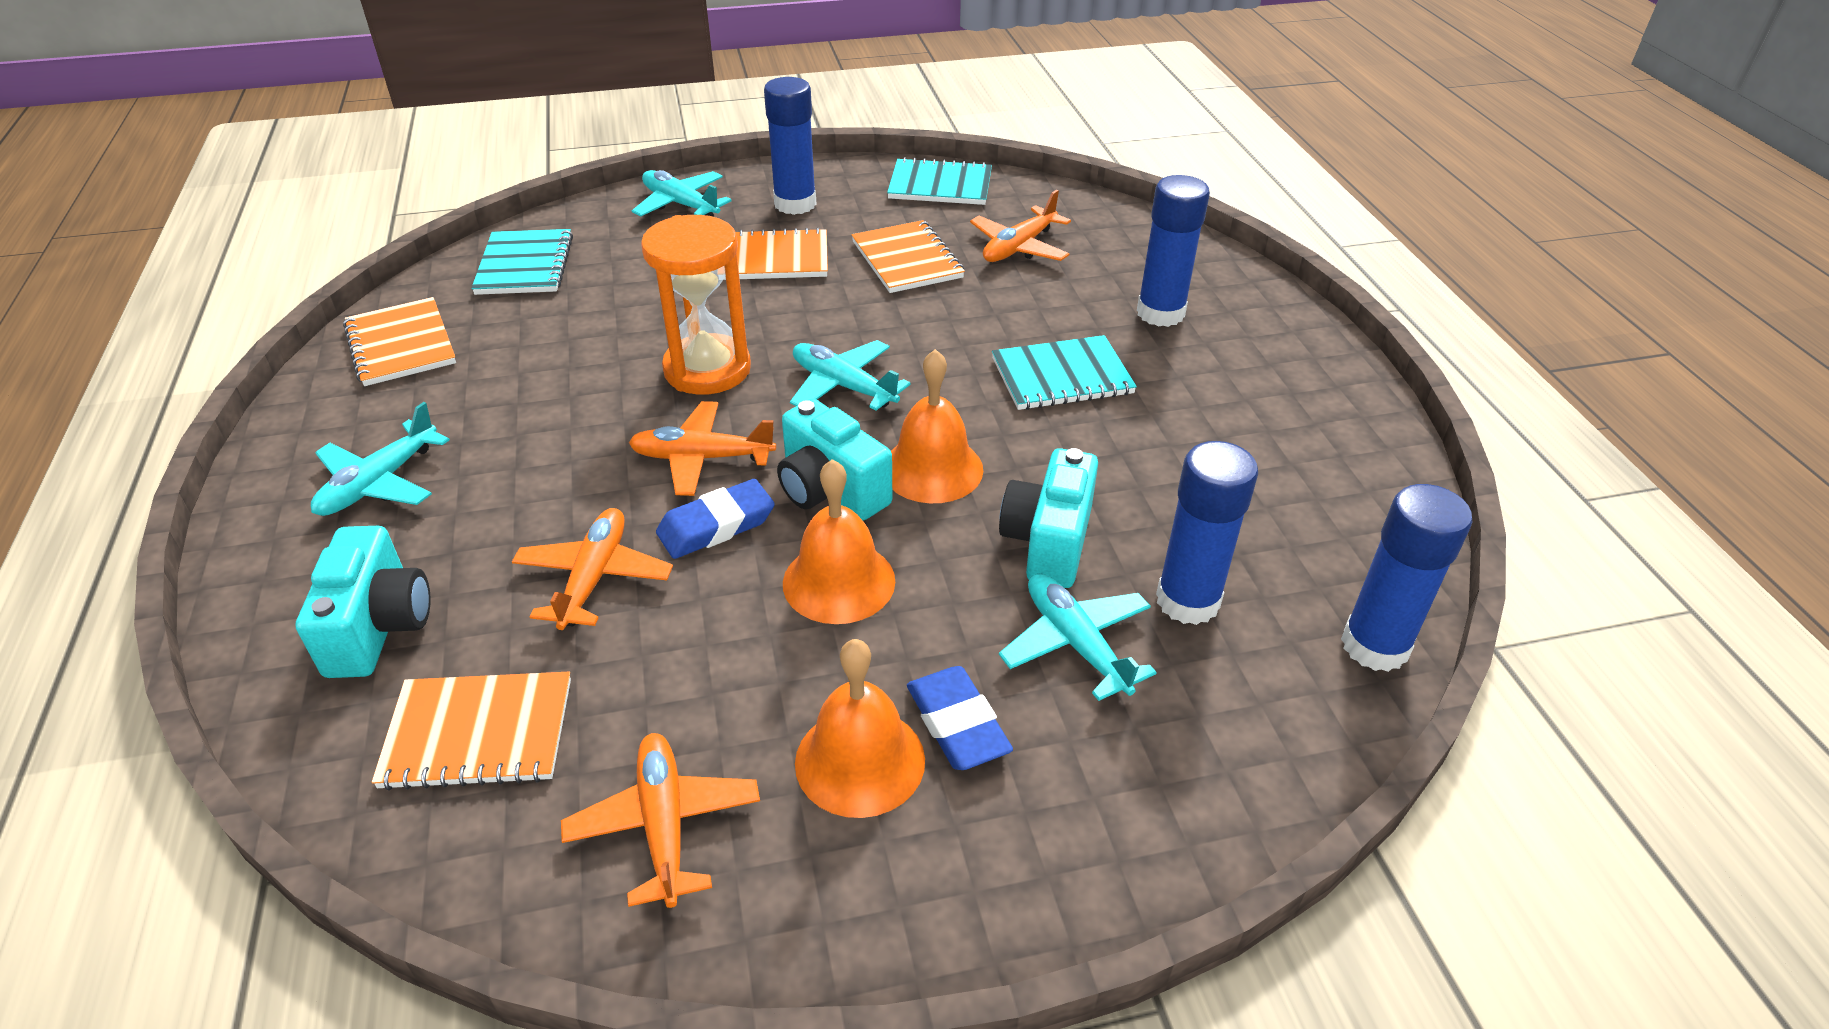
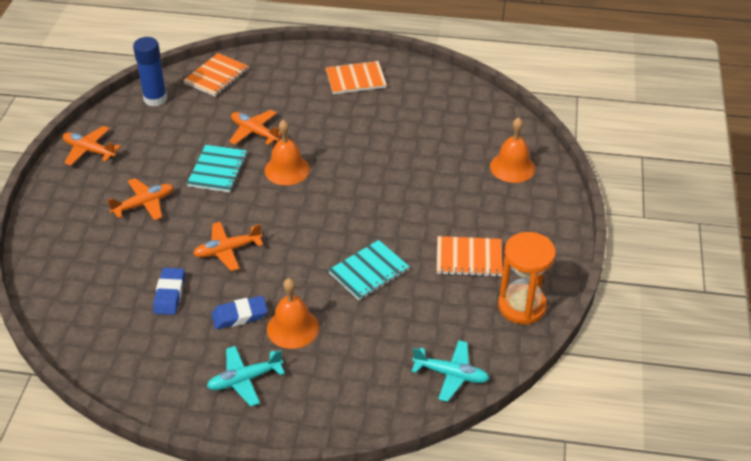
blue glue stick: 4 -> 1
orange notebook: 4 -> 3
turquoise camera: 3 -> 0
turquoise notebook: 3 -> 2
turquoise plane: 4 -> 2

